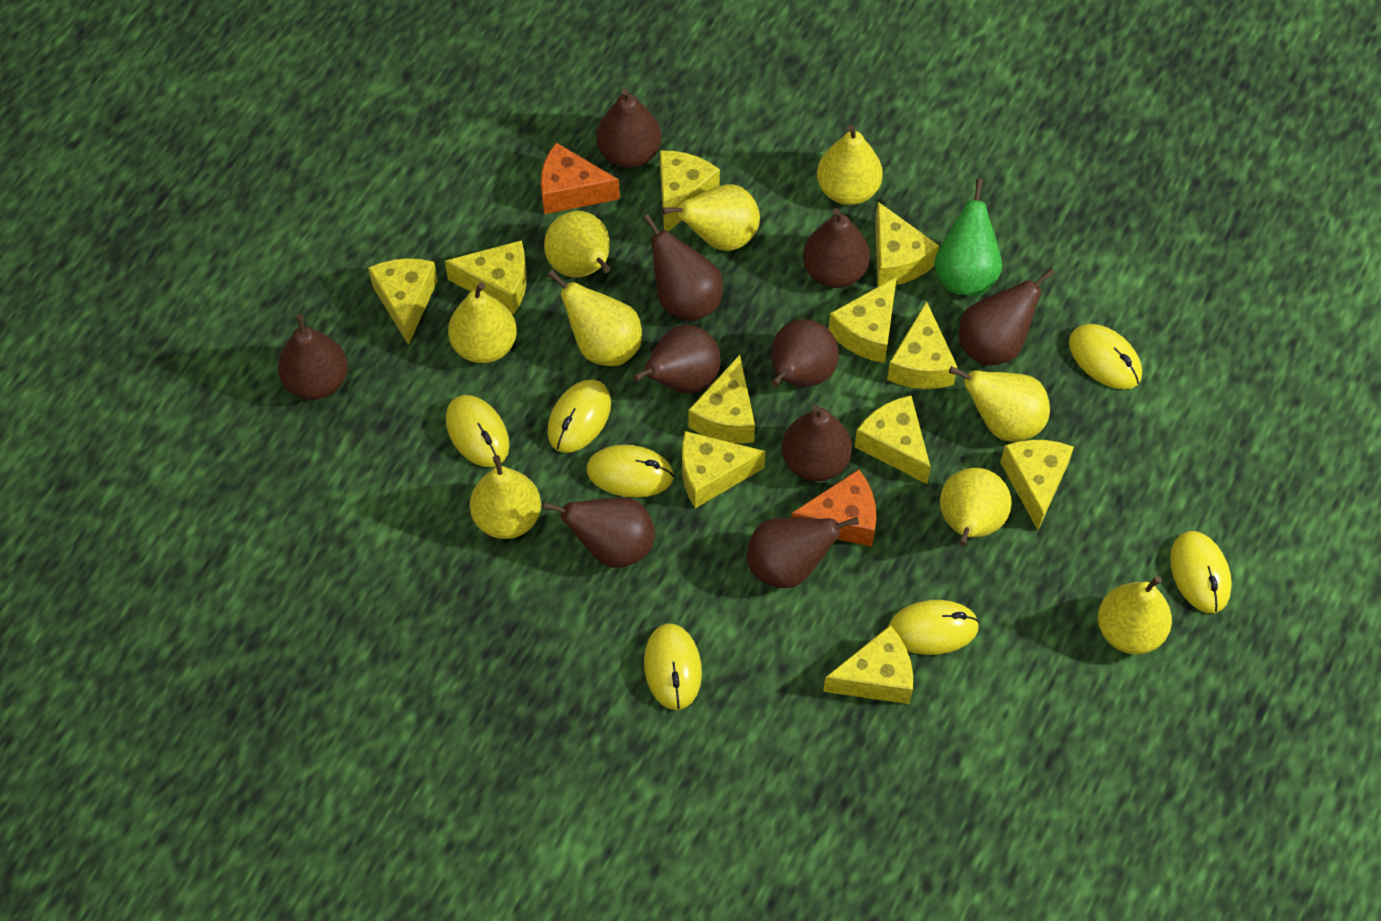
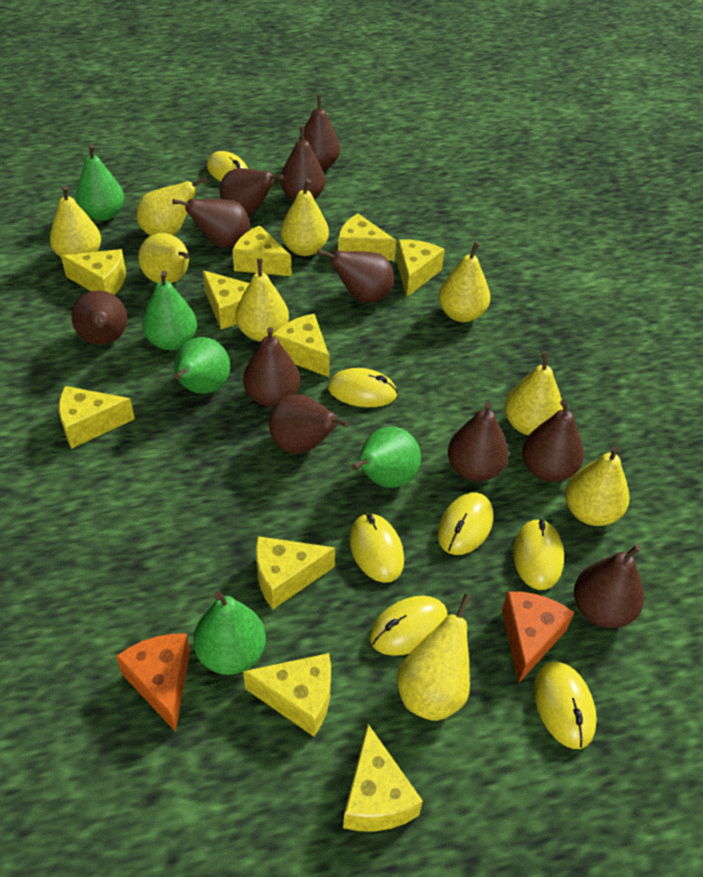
brown pear: 10 -> 11
green pear: 1 -> 5
yellow cheese: 11 -> 10

